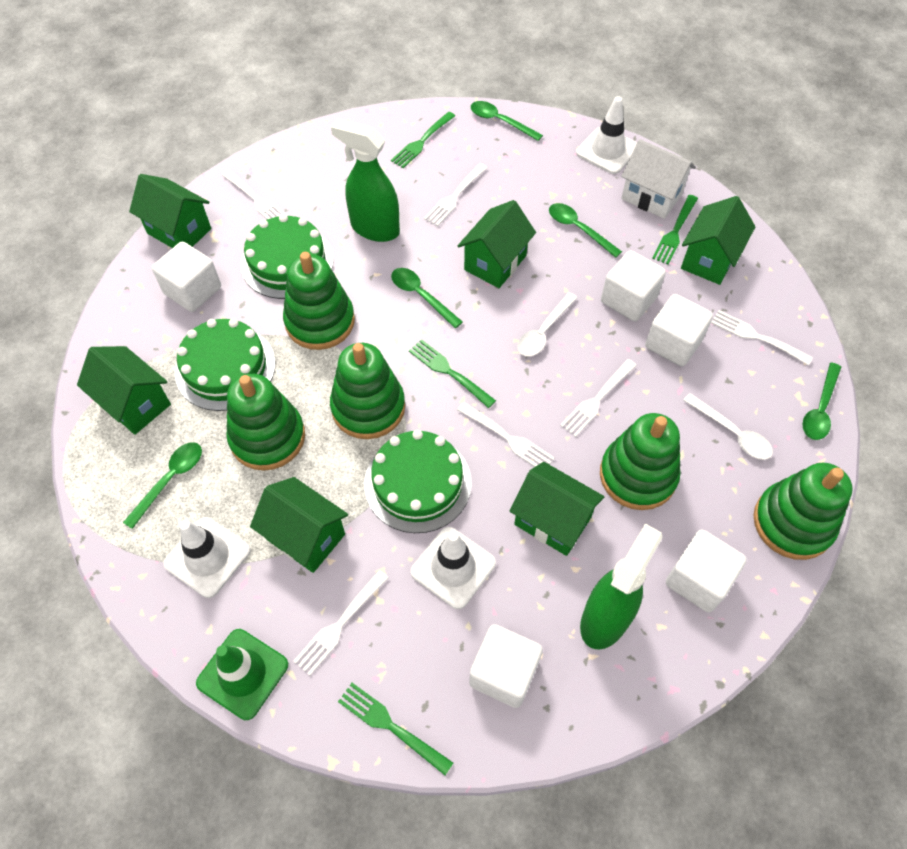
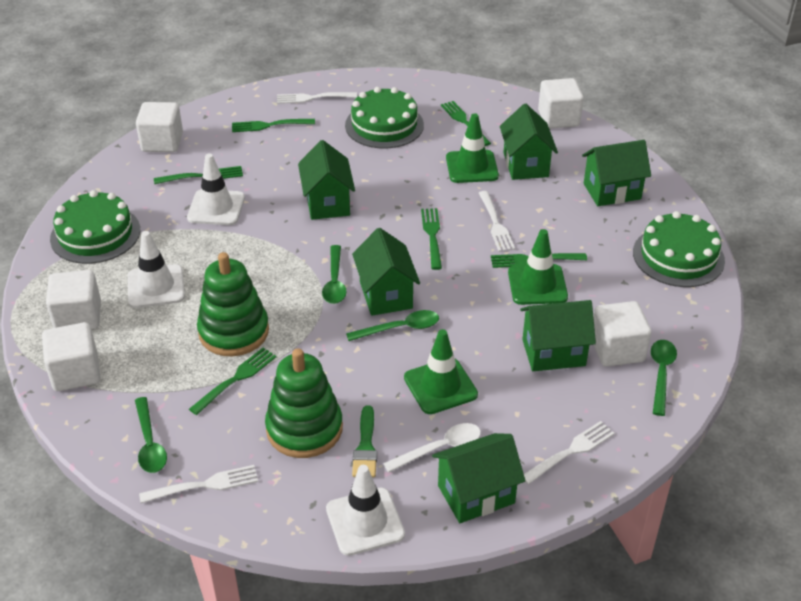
green brush: 0 -> 1
green fork: 4 -> 6
green spoon: 5 -> 4
green spray bottle: 2 -> 0
green stacking toy: 5 -> 2
green traffic cone: 1 -> 3
white fork: 6 -> 4
white house: 1 -> 0
white spoon: 2 -> 1

